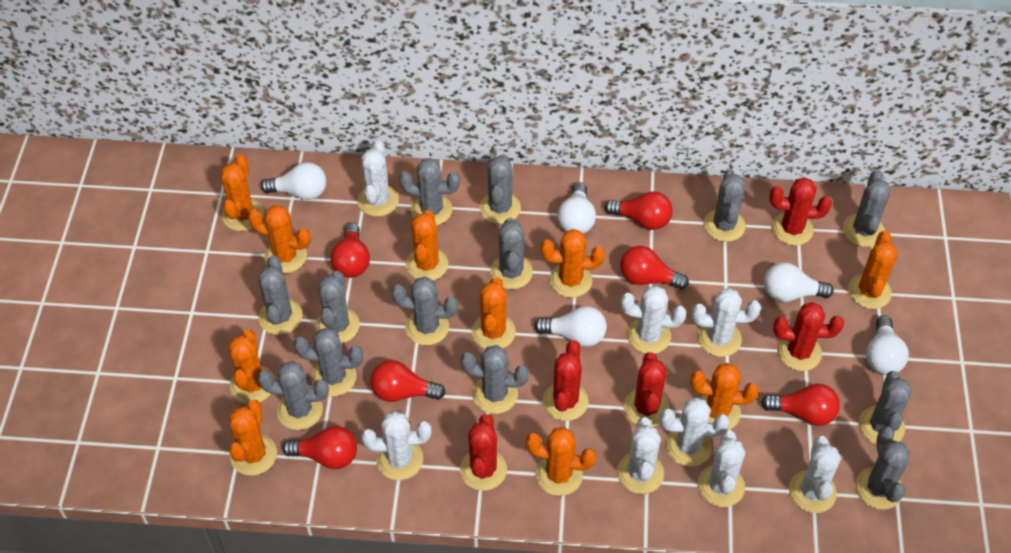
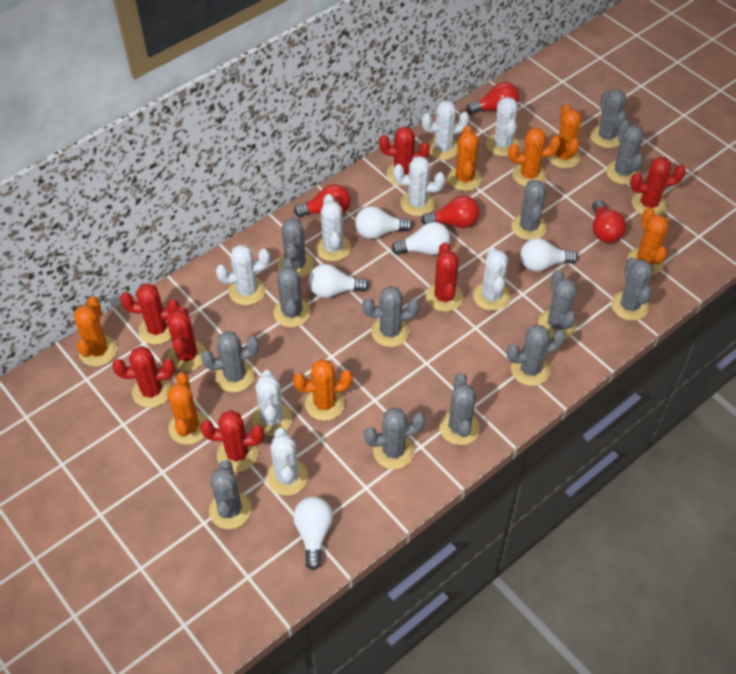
orange cactus: 10 -> 7
red cactus: 5 -> 7
red light bulb: 6 -> 4

